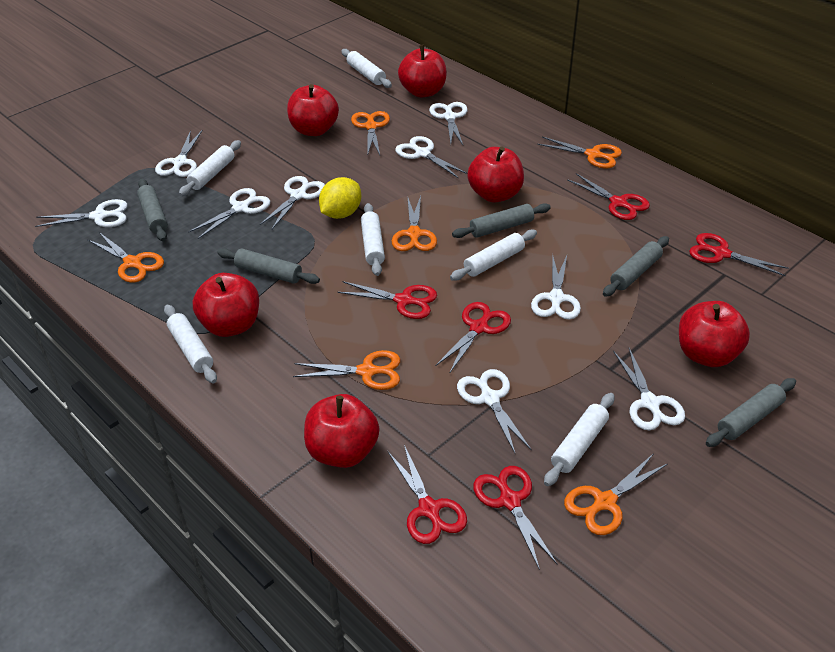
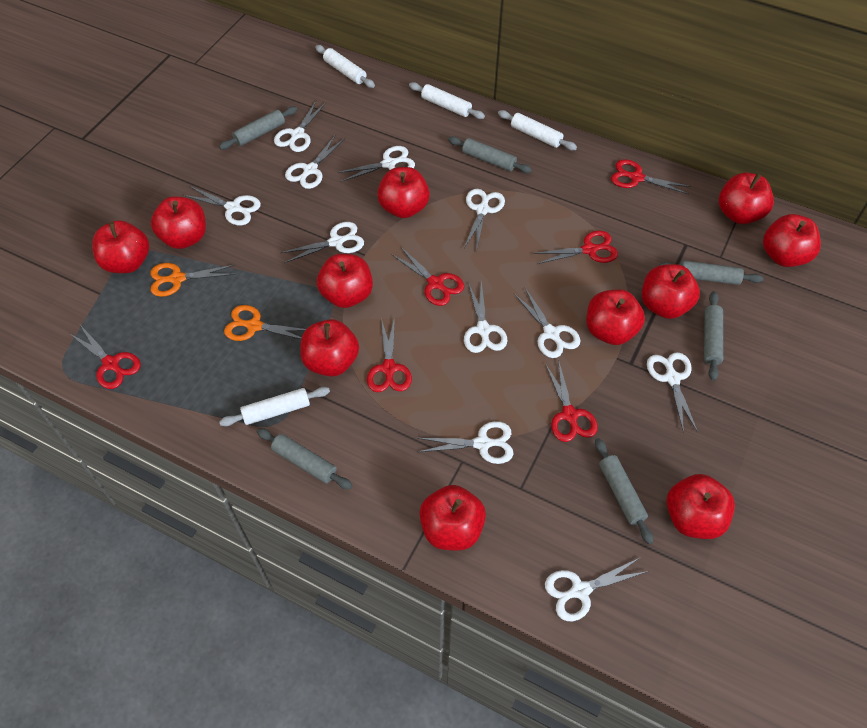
grey rolling pin: 5 -> 6
orange scissors: 6 -> 2
red apple: 6 -> 11
white rolling pin: 6 -> 4
white scissors: 9 -> 11
yellow lemon: 1 -> 0

